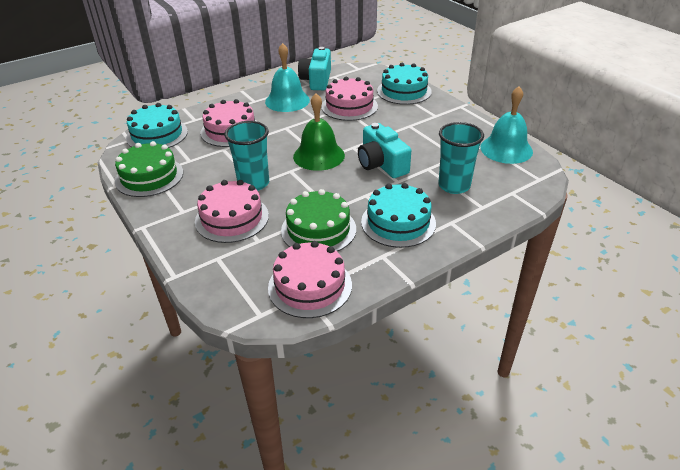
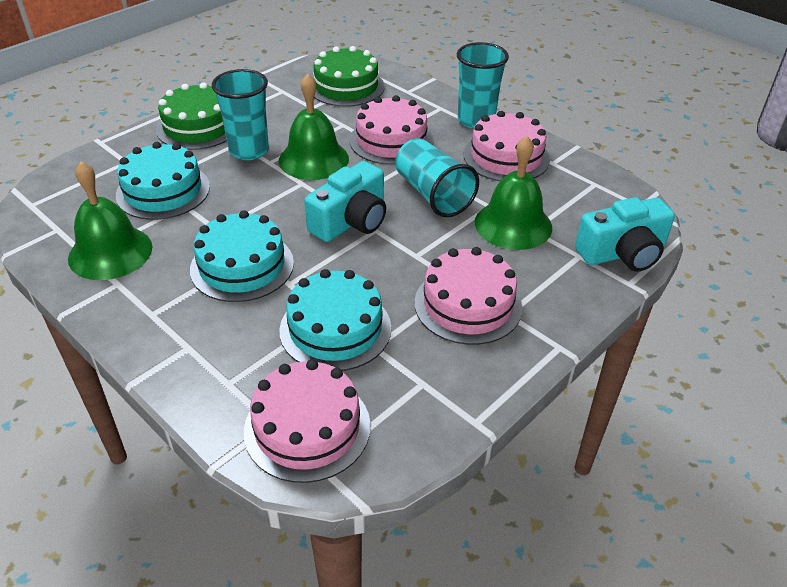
green bell: 1 -> 3
turquoise bell: 2 -> 0
turquoise cup: 2 -> 3

